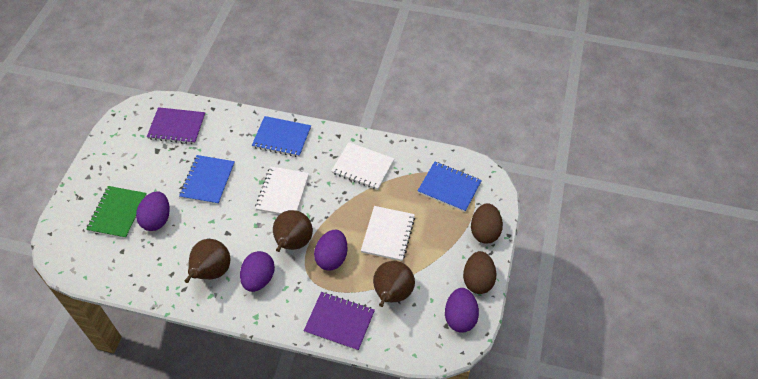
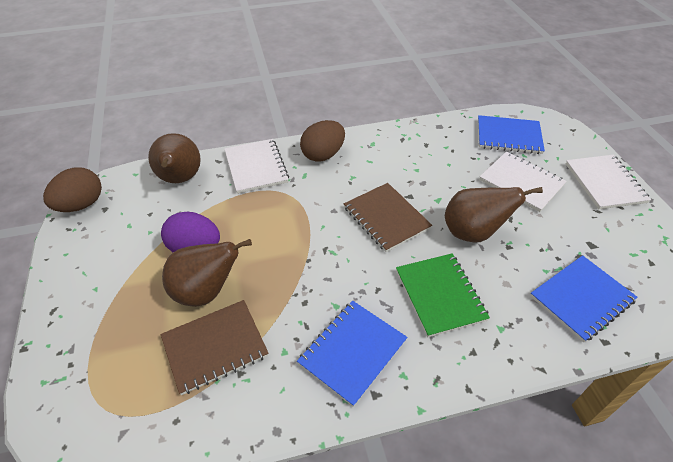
brown notebook: 0 -> 2
purple egg: 4 -> 1
purple notebook: 2 -> 0

